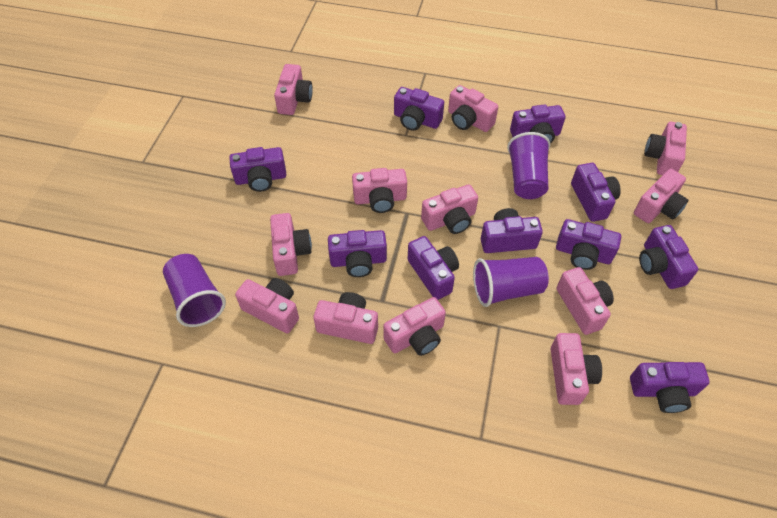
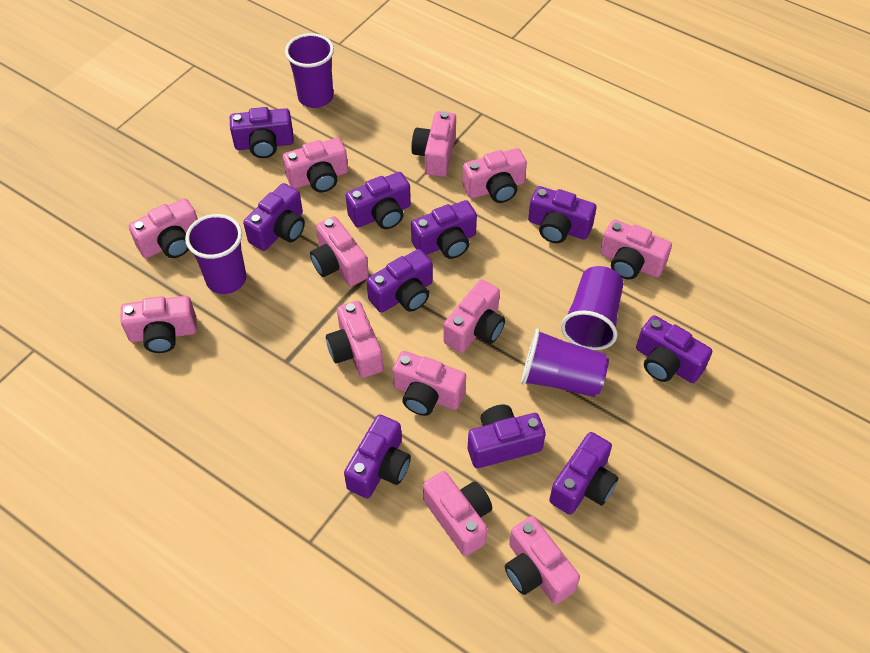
purple cup: 3 -> 4

